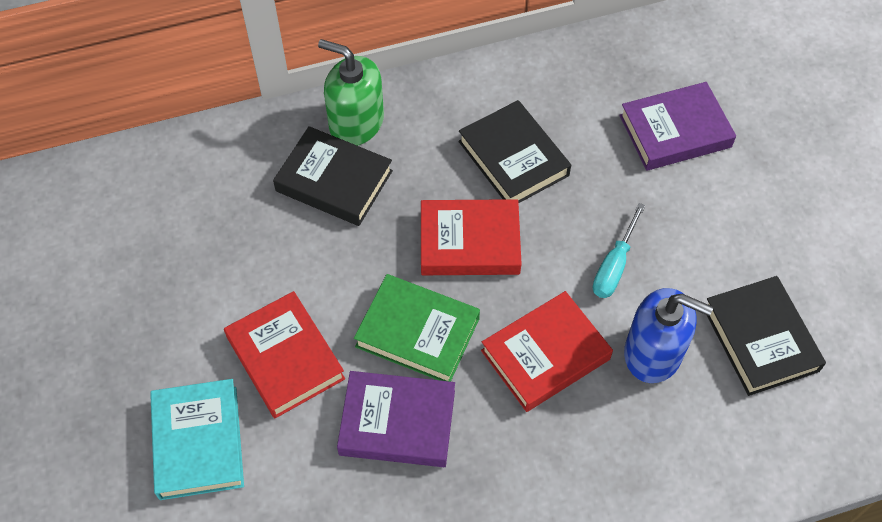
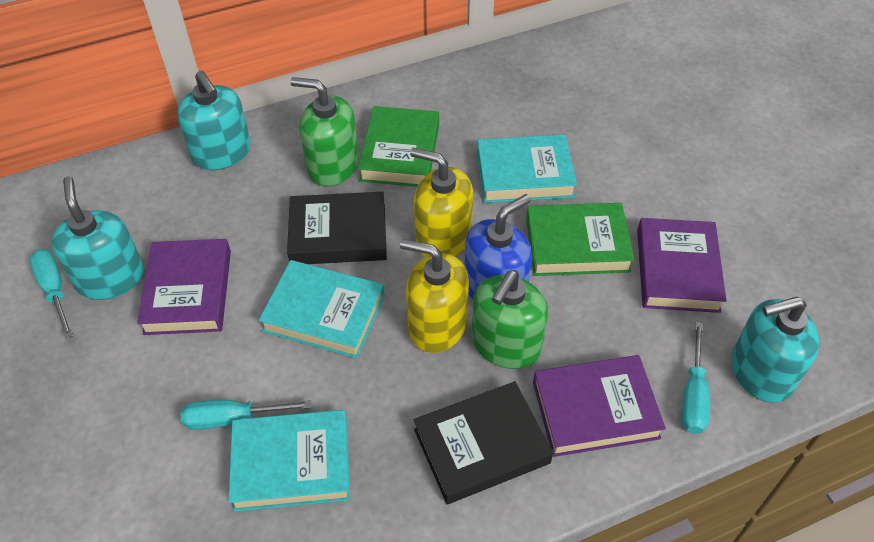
black book: 3 -> 2
green book: 1 -> 2
green soap dispenser: 1 -> 2
purple book: 2 -> 3
red book: 3 -> 0
turquoise book: 1 -> 3
turquoise screwdriver: 1 -> 3
turquoise soap dispenser: 0 -> 3
yellow soap dispenser: 0 -> 2

